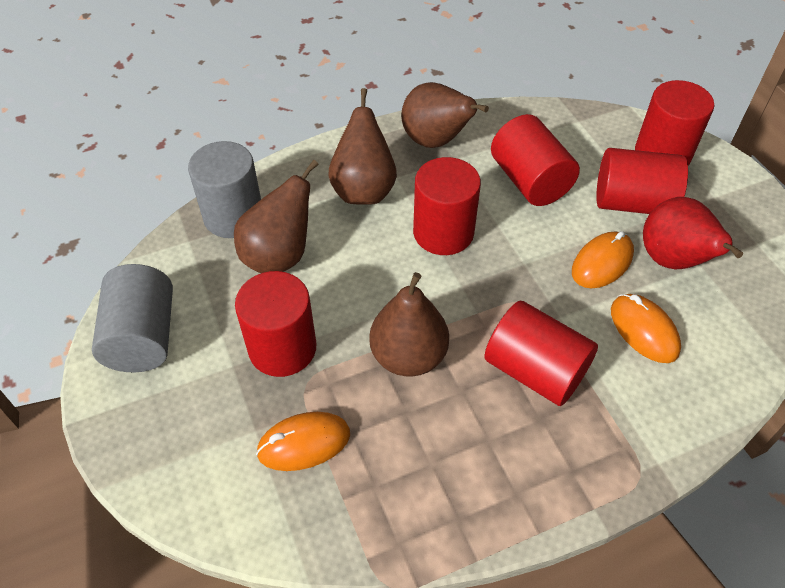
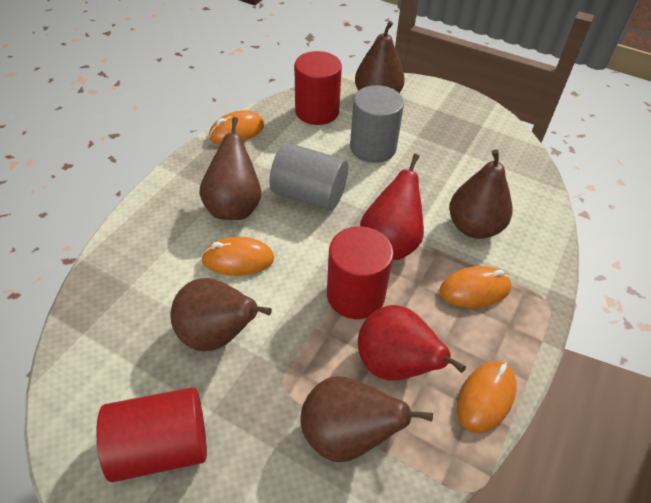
brown pear: 4 -> 5
orange mouse: 3 -> 4
red cylinder: 6 -> 3
red pear: 1 -> 2

